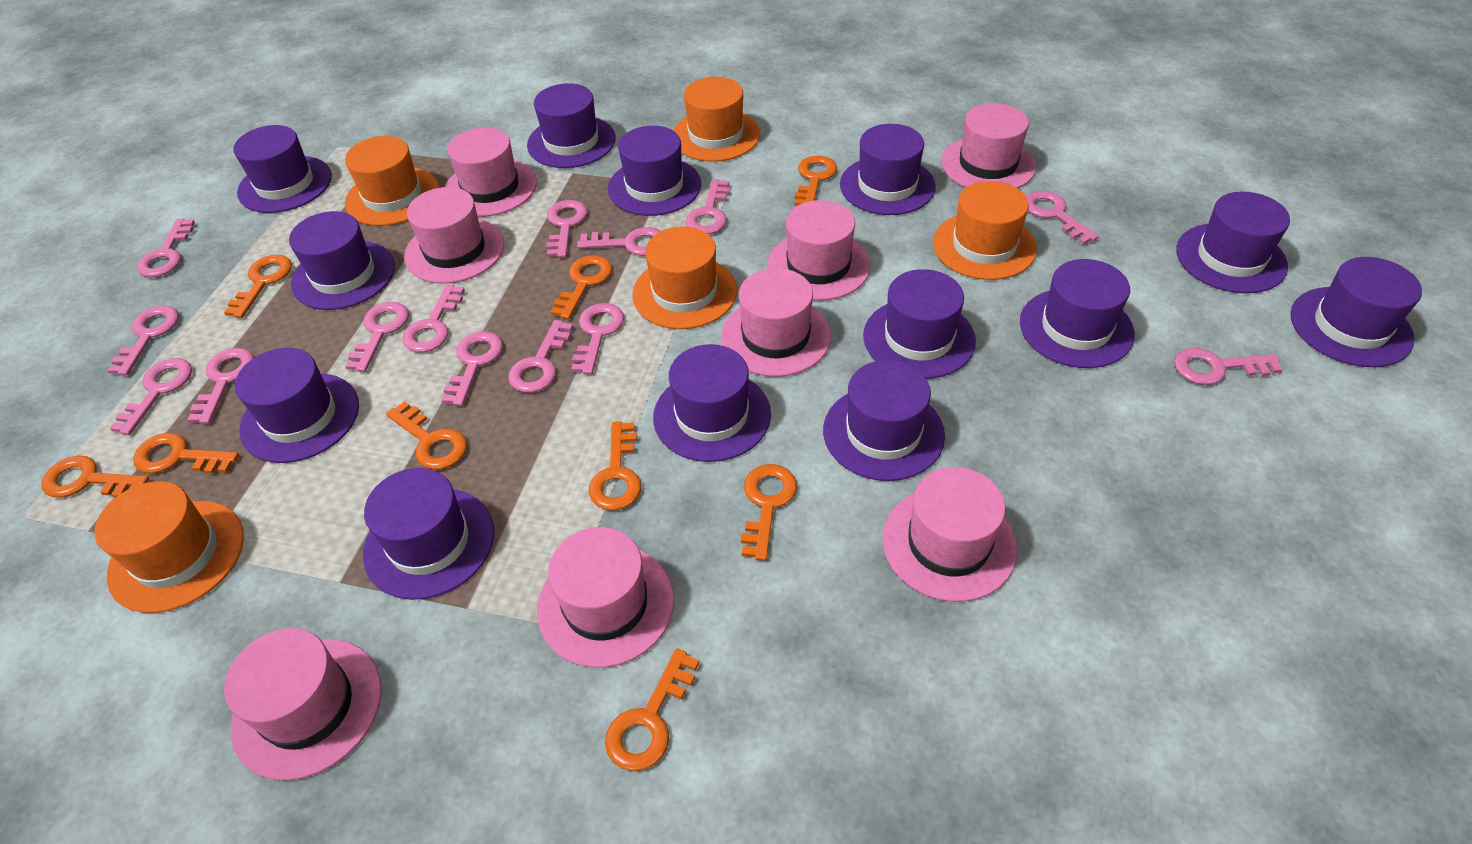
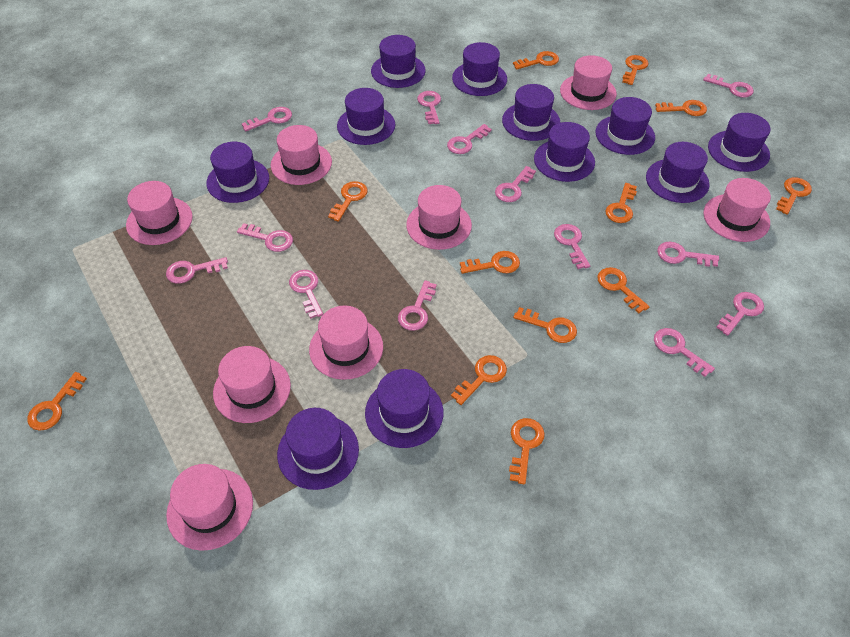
orange hat: 5 -> 0
orange key: 9 -> 12
pink key: 14 -> 13
purple hat: 13 -> 11

